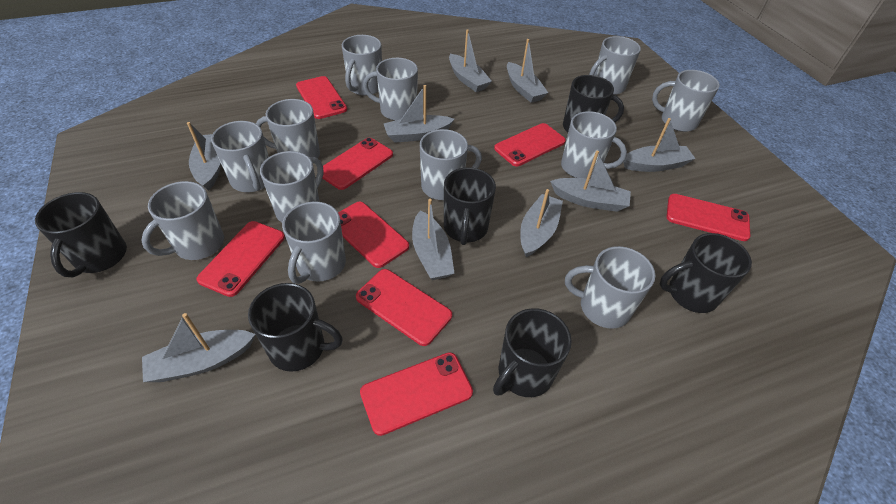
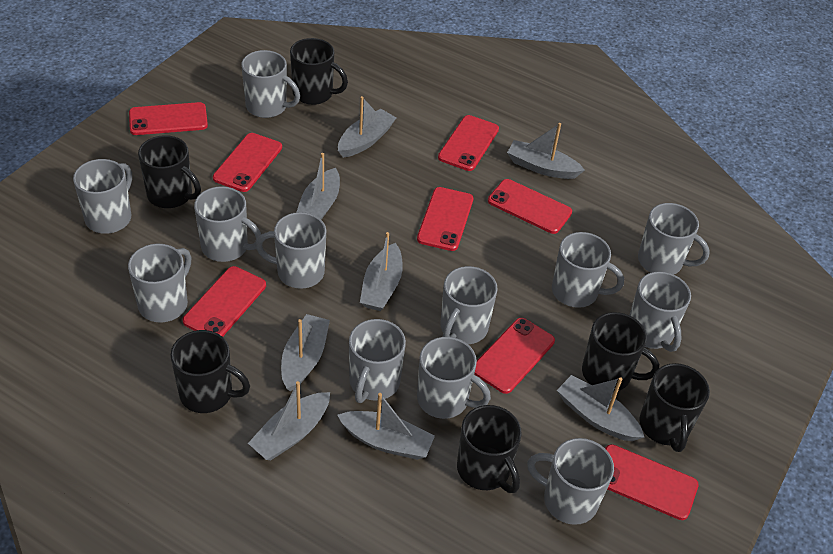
grey boat: 9 -> 8

